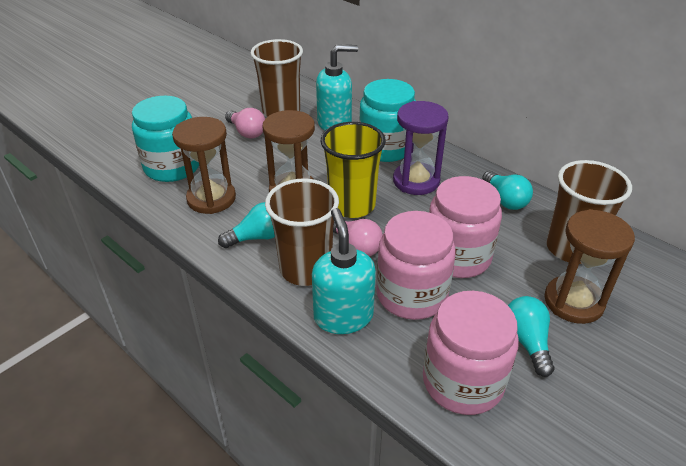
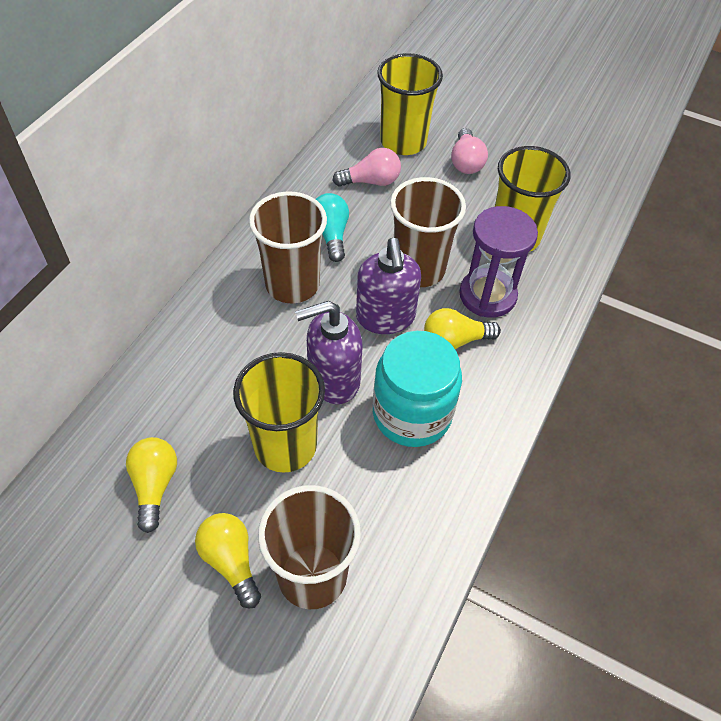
brown hourglass: 3 -> 0
pink jar: 3 -> 0
purple soap dispenser: 0 -> 2
turquoise jar: 2 -> 1
turquoise light bulb: 3 -> 1
turquoise soap dispenser: 2 -> 0
yellow cup: 1 -> 3
yellow light bulb: 0 -> 3

